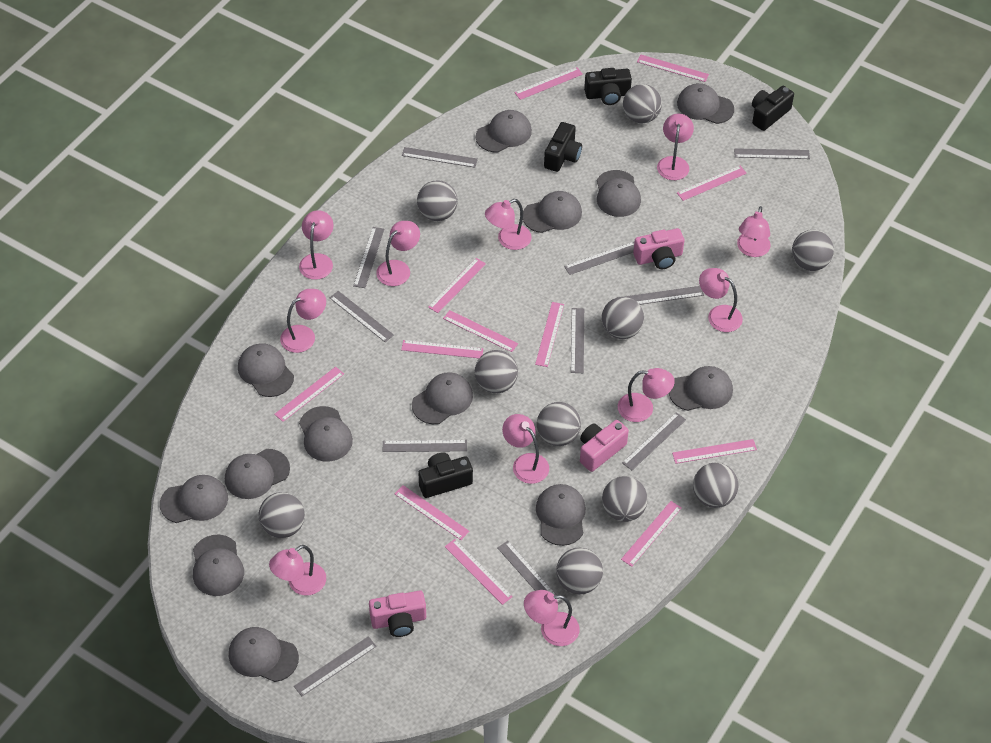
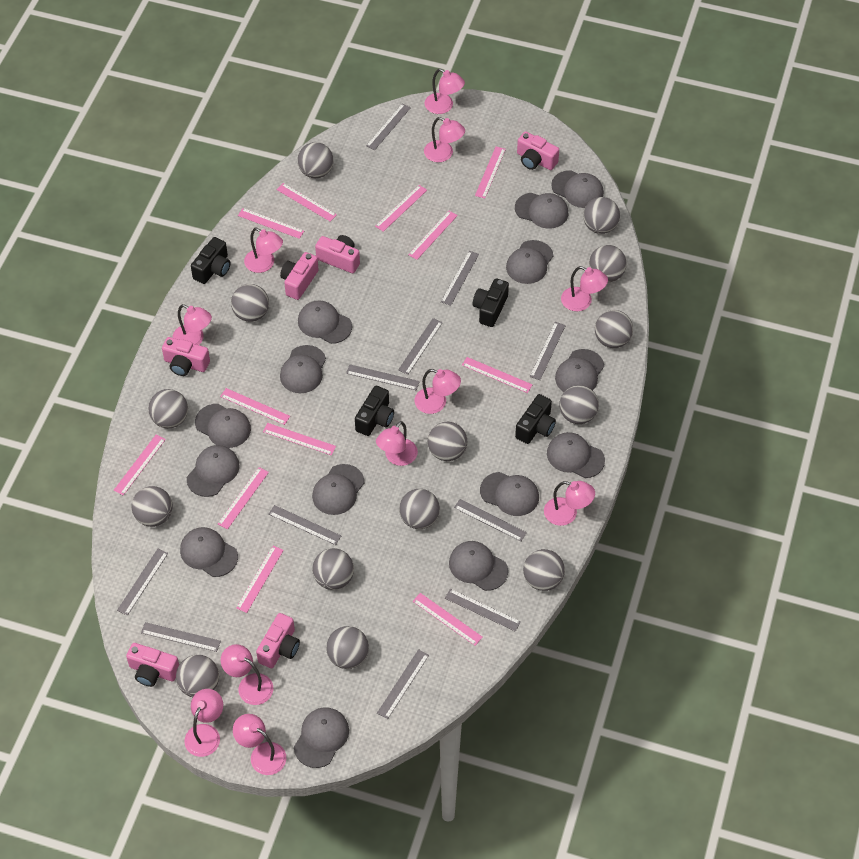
grey ball: 10 -> 14
grey cap: 13 -> 14
pink camera: 3 -> 6

